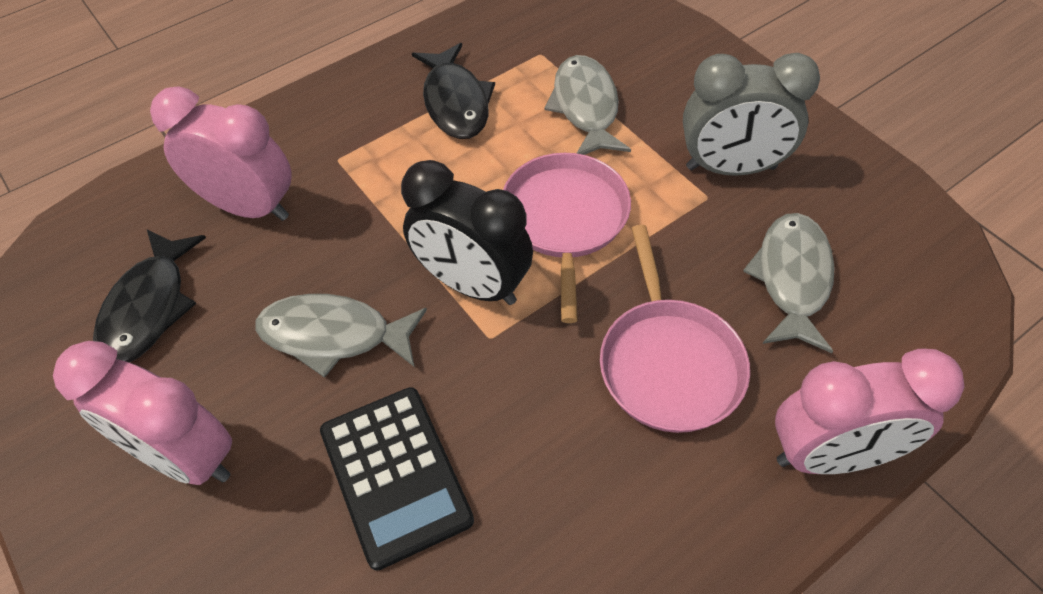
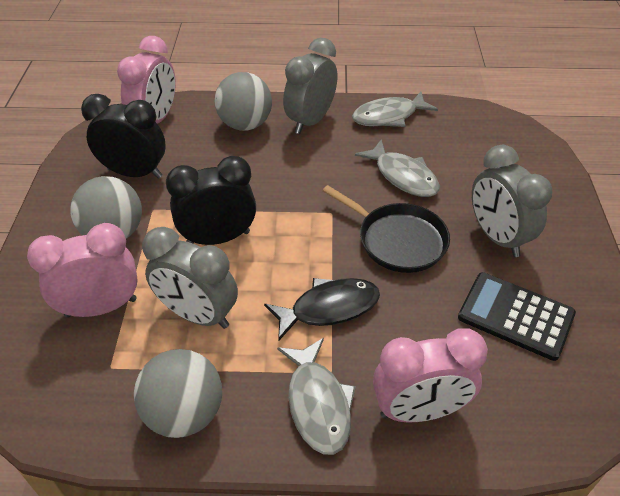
black clock: 1 -> 2
black fish: 2 -> 1
black pan: 0 -> 1
grey ball: 0 -> 3
grey clock: 1 -> 3
pink pan: 2 -> 0

